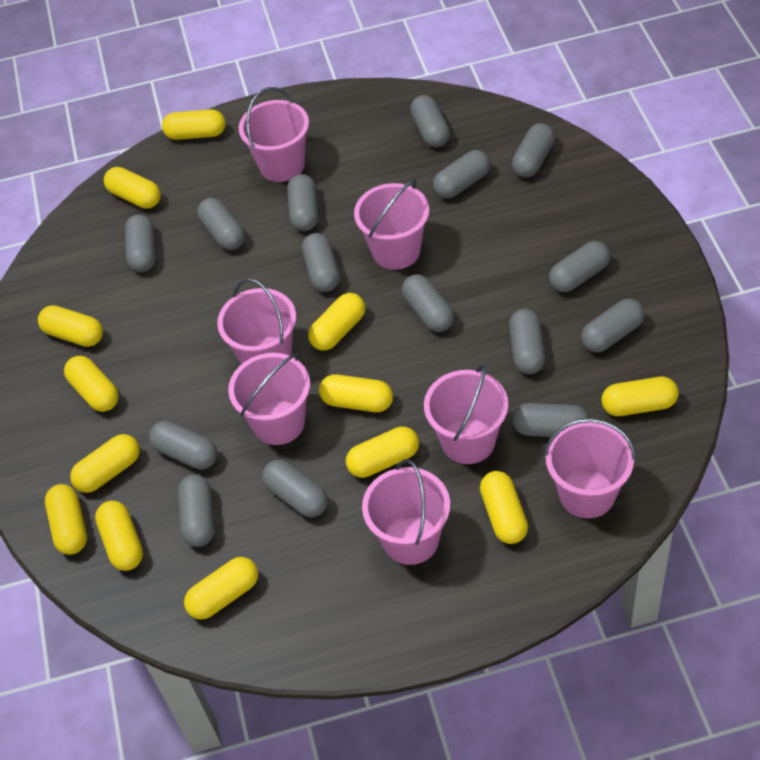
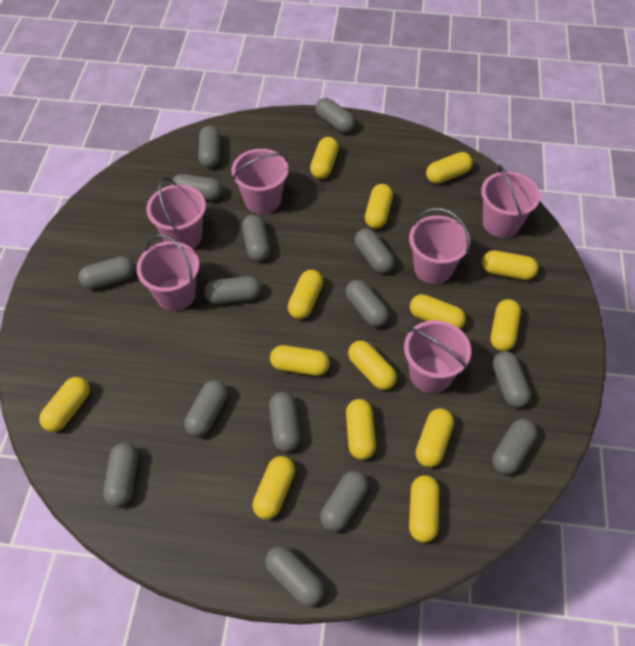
pink bucket: 7 -> 6
yellow capsule: 13 -> 14

